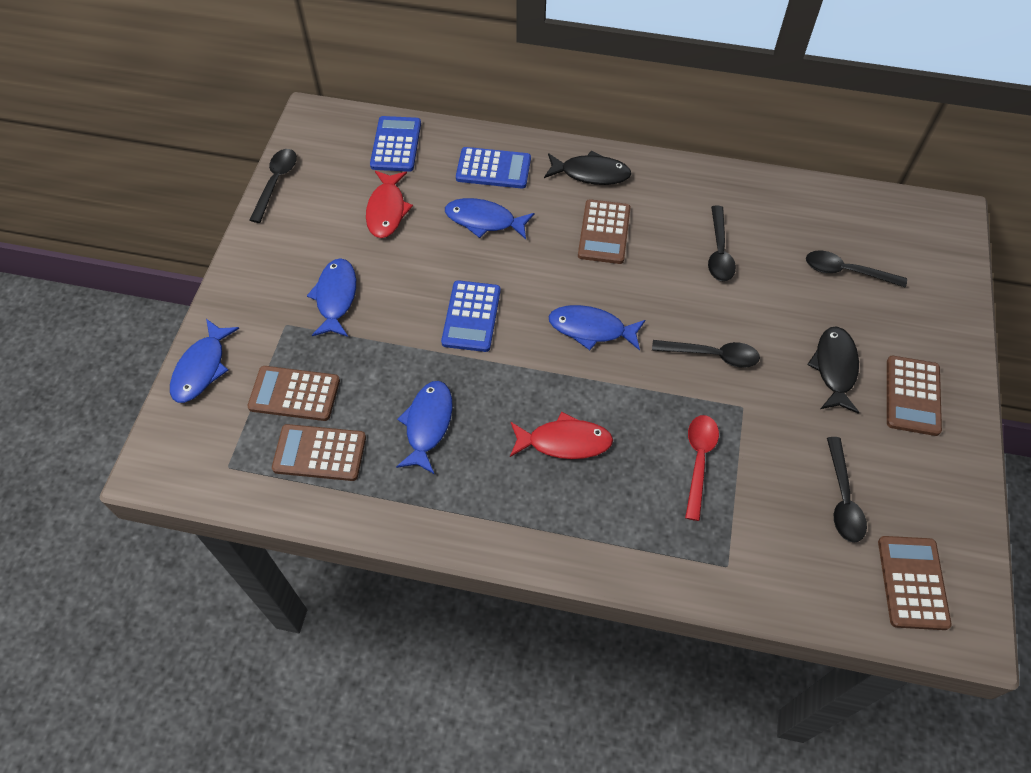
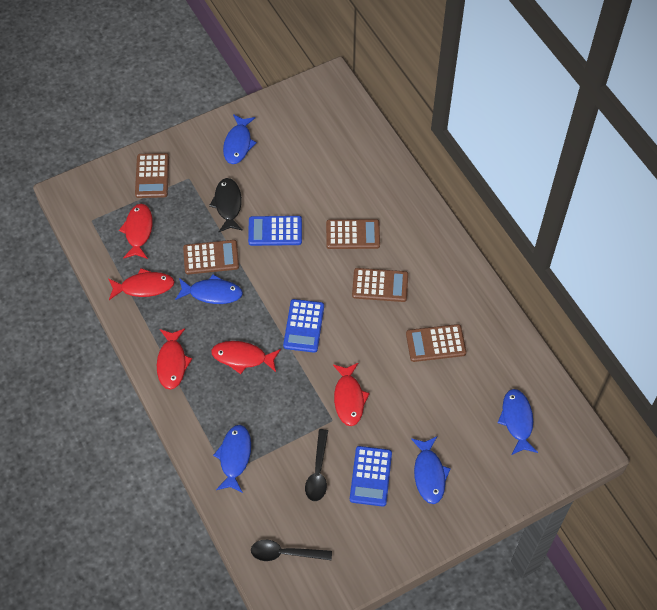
black fish: 2 -> 1
black spoon: 5 -> 2
red fish: 2 -> 5
red spoon: 1 -> 0

